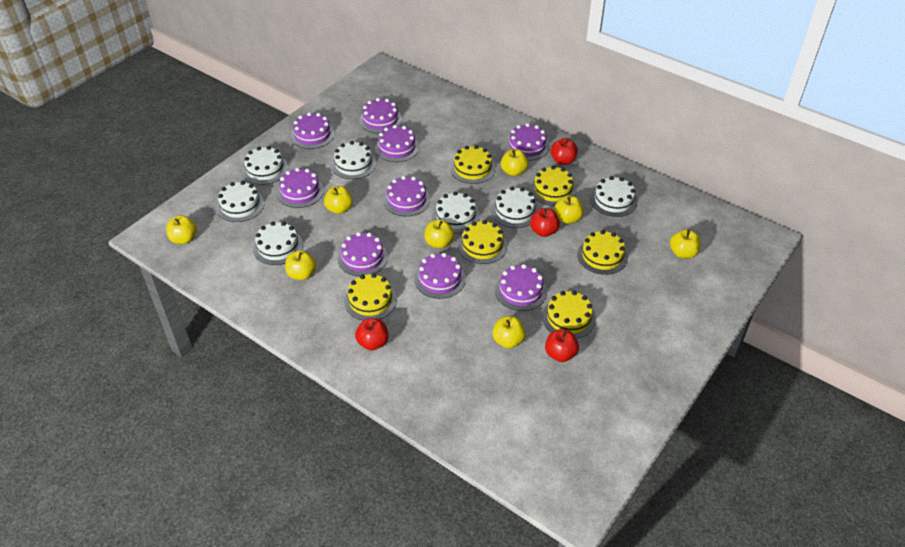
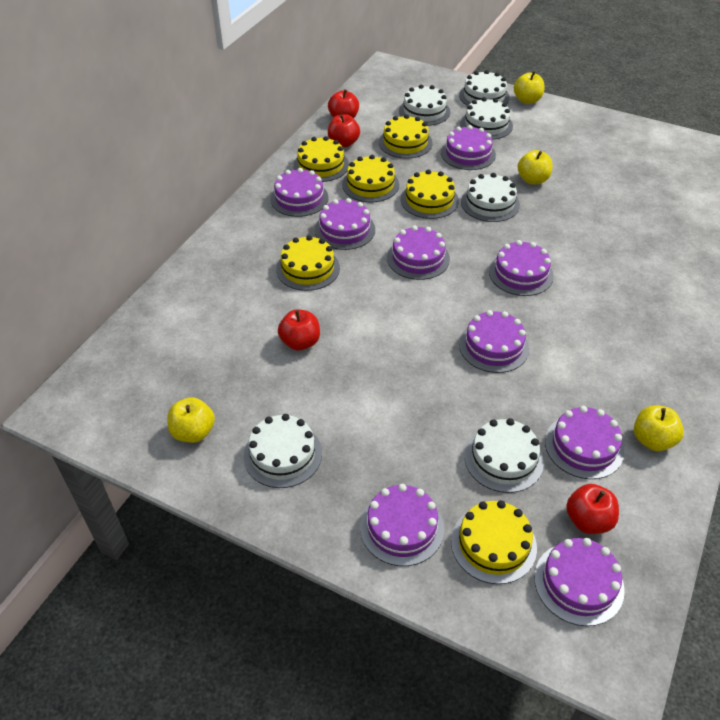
white cake: 7 -> 6
yellow apple: 8 -> 4

